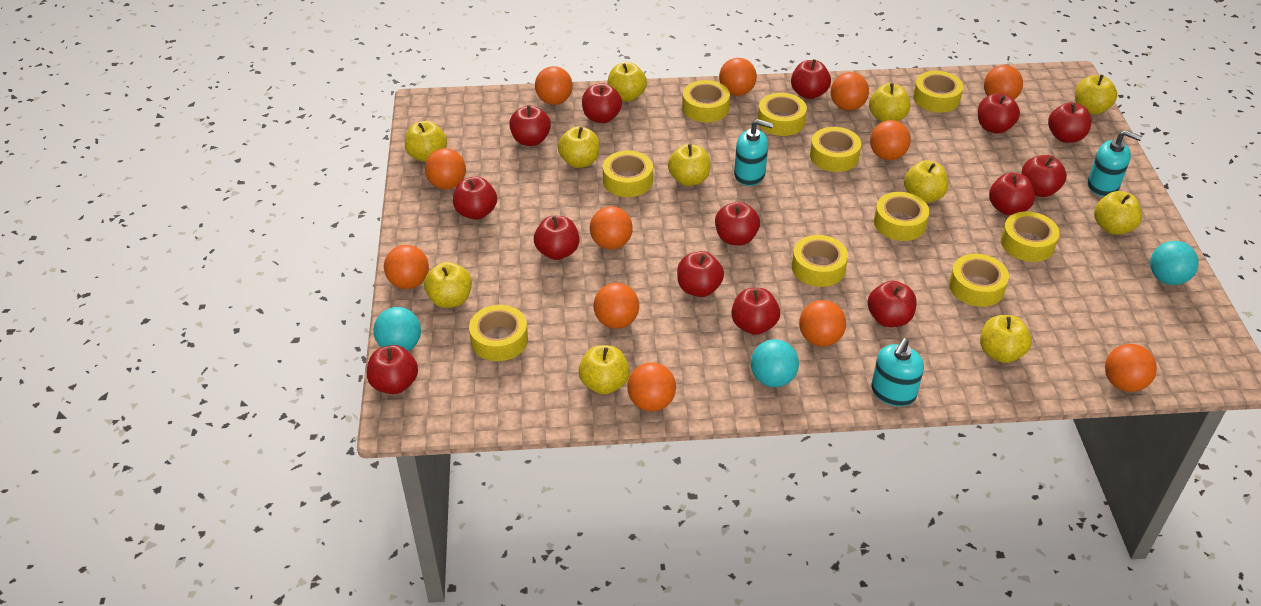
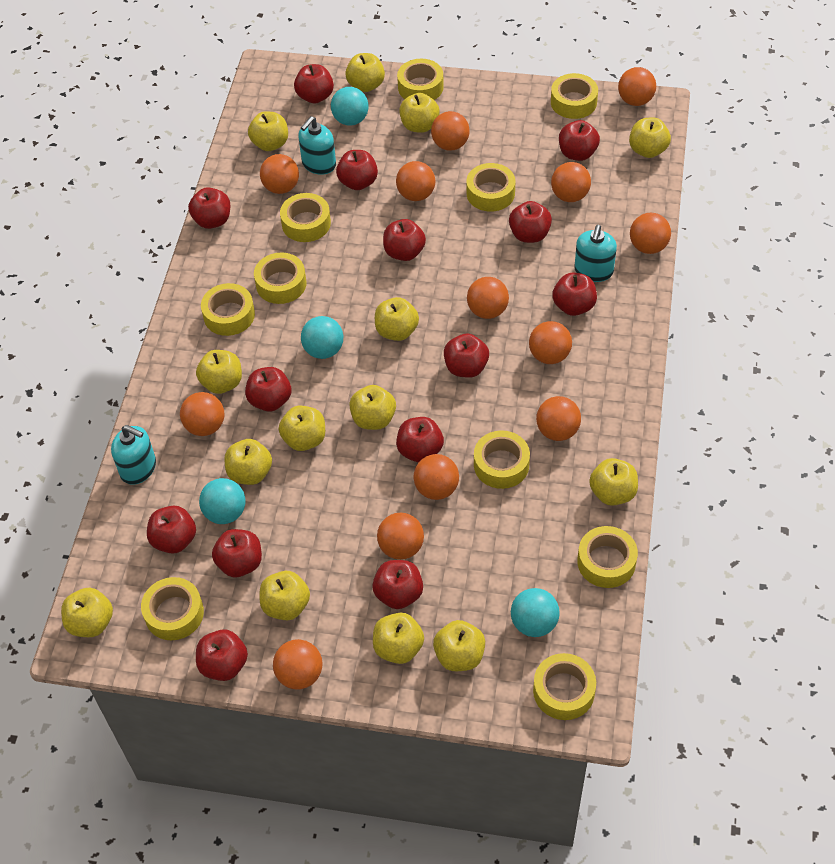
orange ball: 12 -> 13
turquoise ball: 3 -> 4
yellow apple: 11 -> 14

